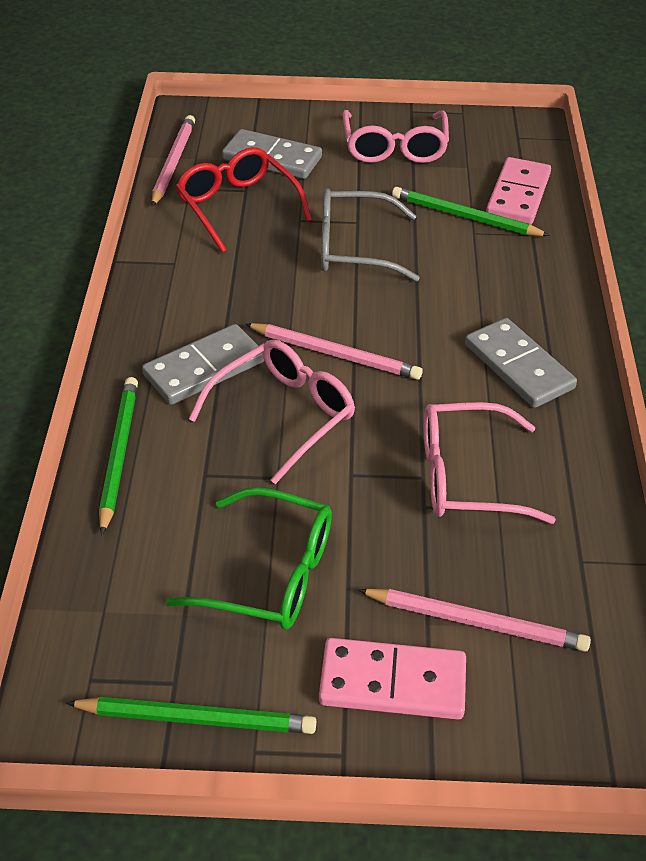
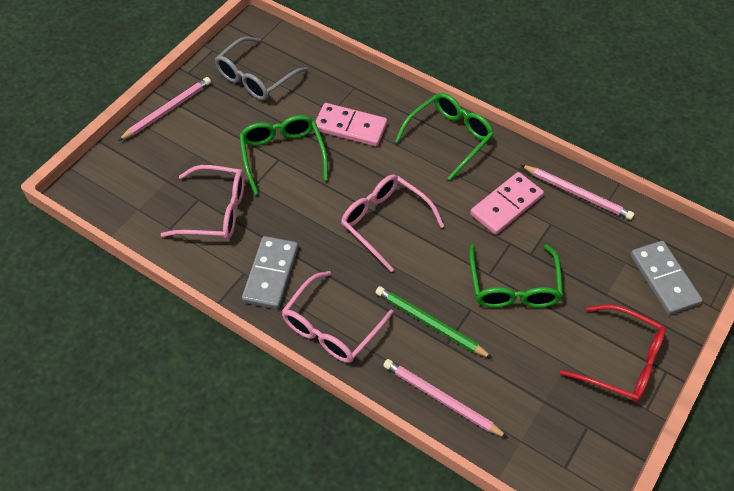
green glasses: 1 -> 3
green pencil: 3 -> 1
grey domino: 3 -> 2

